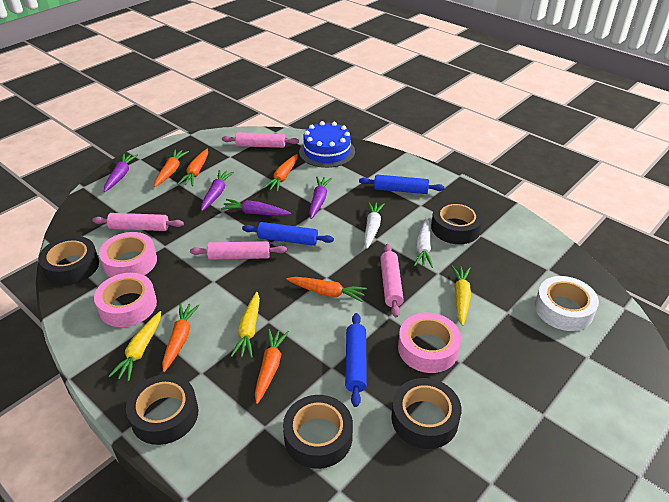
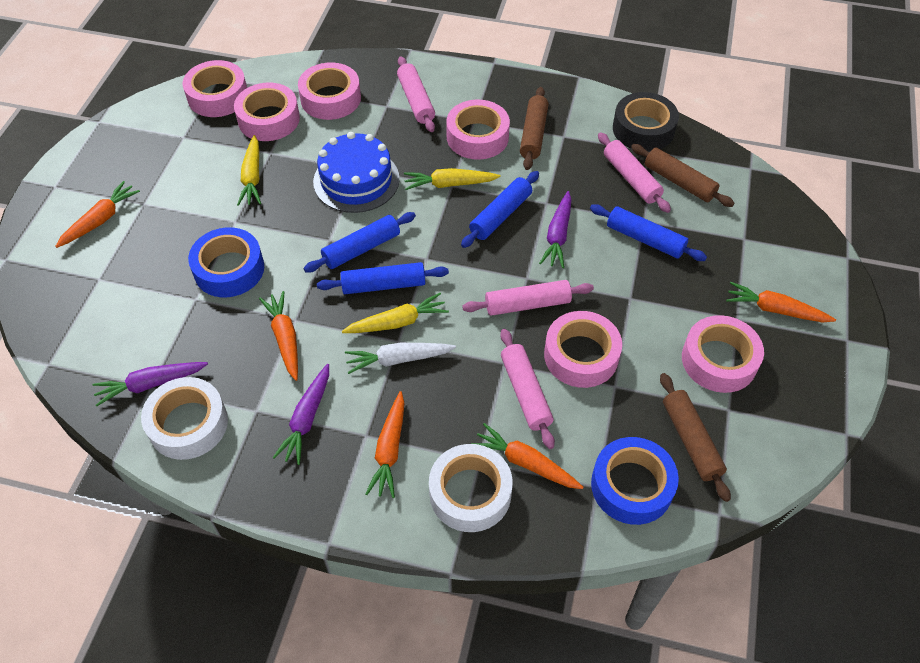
black tape: 5 -> 1
blue rolling pin: 3 -> 4
blue tape: 0 -> 2
brown rolling pin: 0 -> 3
orange carrot: 6 -> 5
pink tape: 3 -> 6
purple carrot: 4 -> 3
white carrot: 2 -> 1
white tape: 1 -> 2

